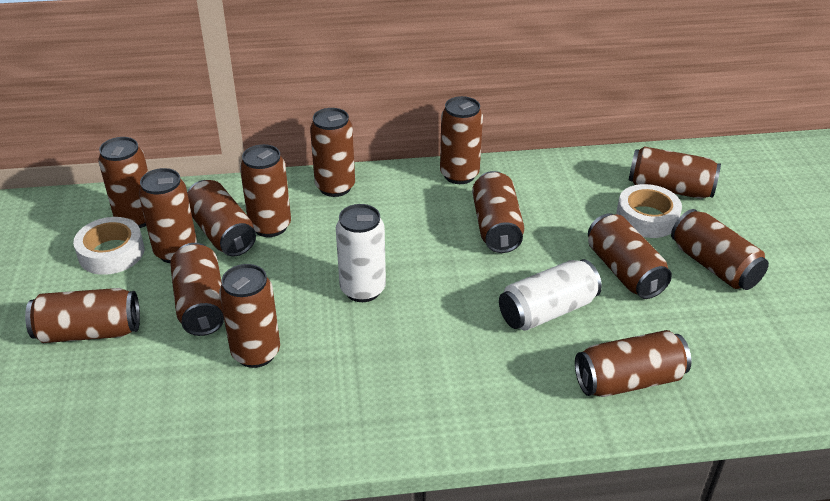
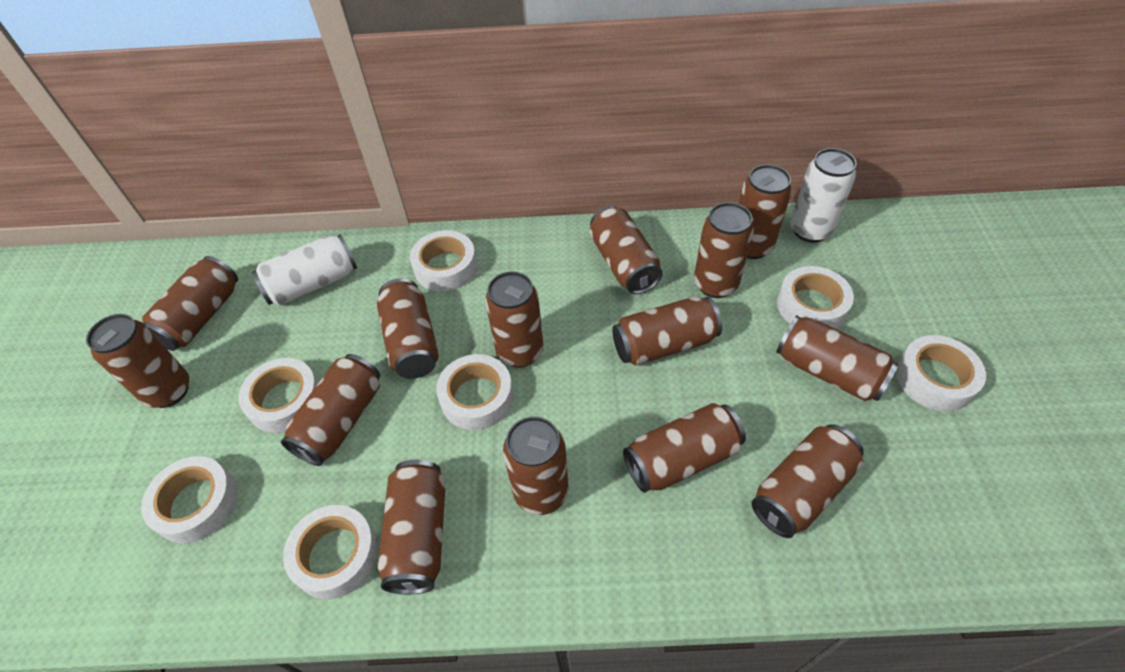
white tape: 2 -> 7

